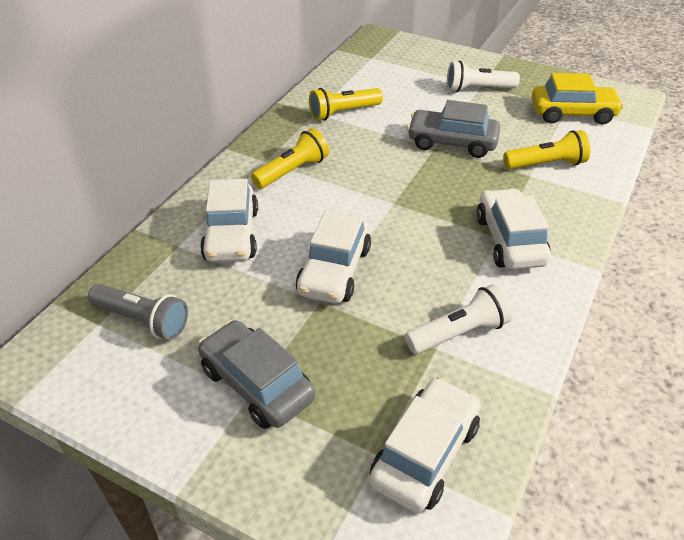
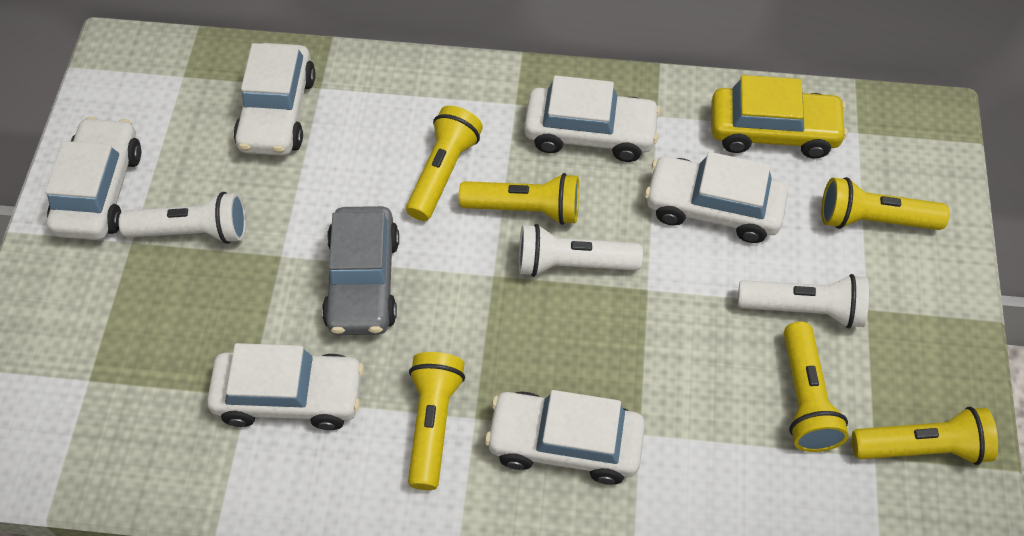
grey car: 2 -> 1
grey flashlight: 1 -> 0
white car: 4 -> 6
white flashlight: 2 -> 3
yellow flashlight: 3 -> 6

